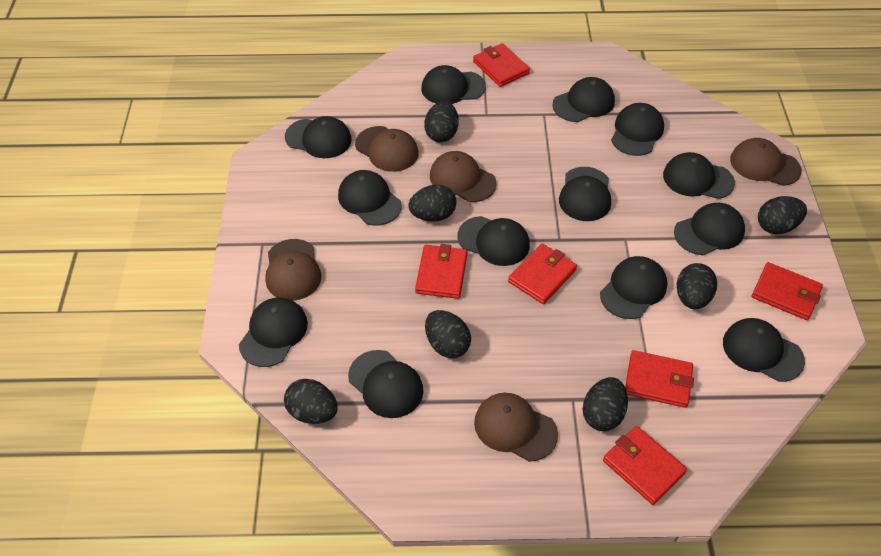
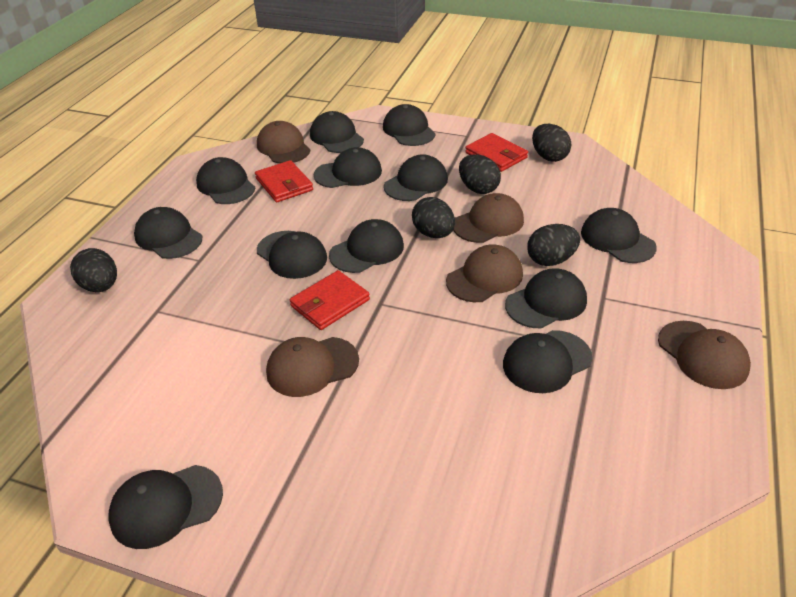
black cap: 13 -> 12
black egg: 7 -> 5
red wallet: 6 -> 3

